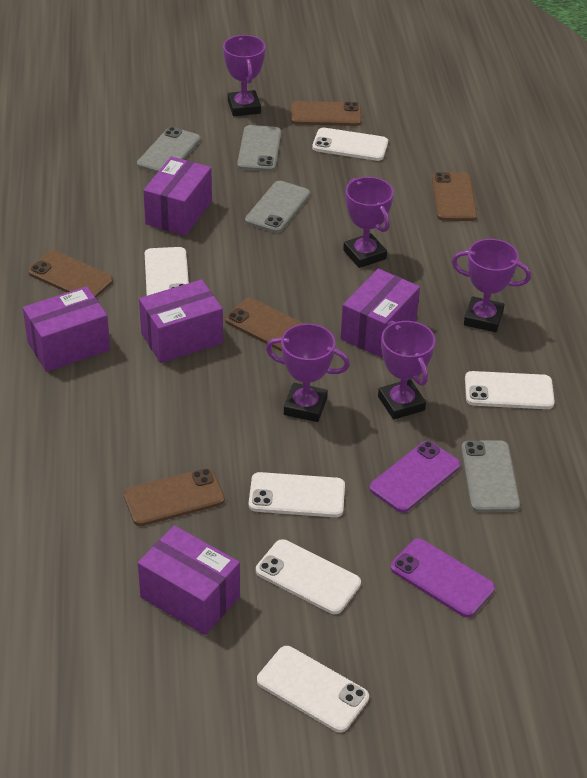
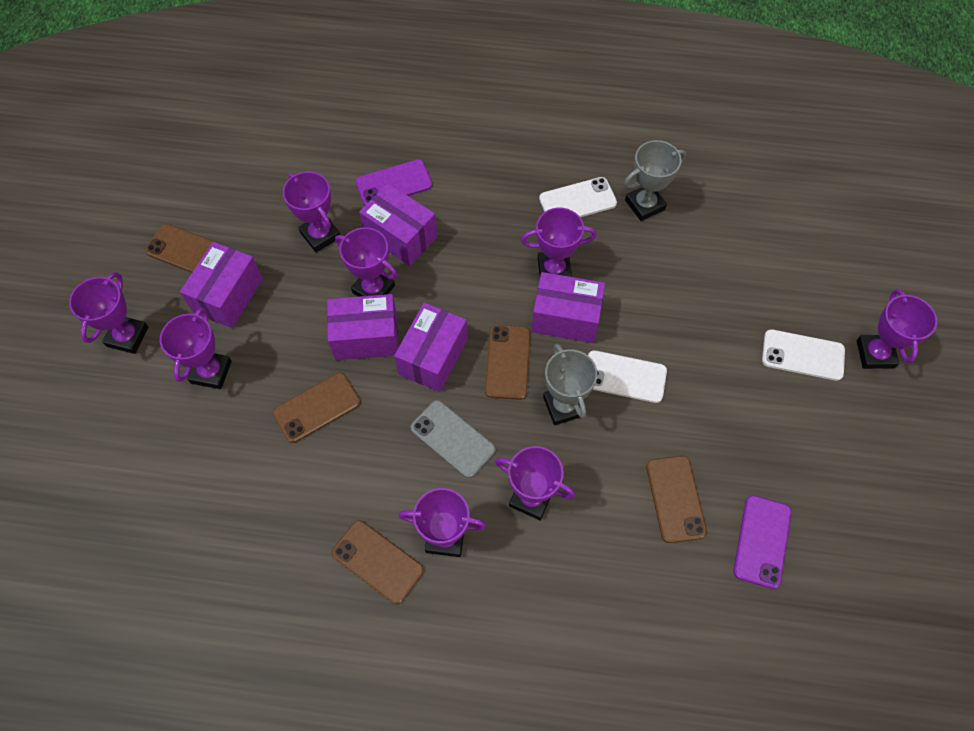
grey phone: 4 -> 1
grey trophy: 0 -> 2
purple trophy: 5 -> 8
white phone: 6 -> 3

